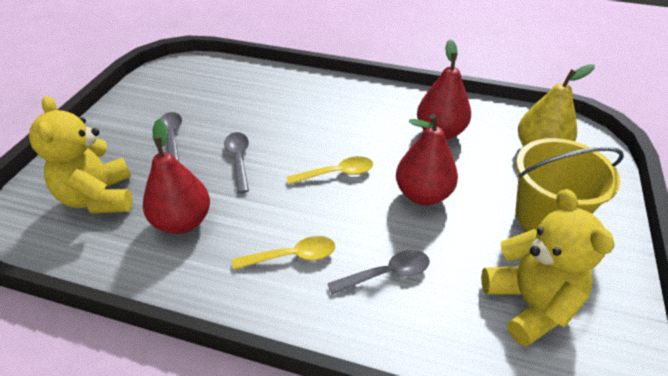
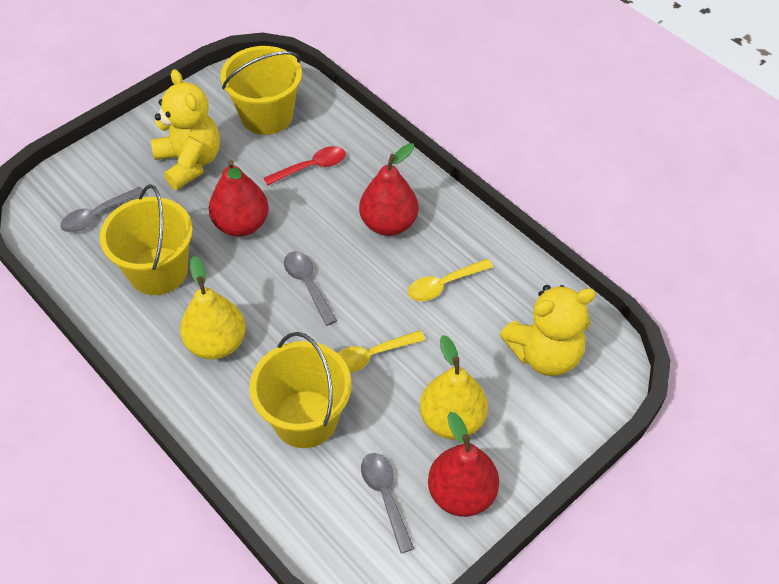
red spoon: 0 -> 1
yellow bucket: 1 -> 3
yellow pear: 1 -> 2

